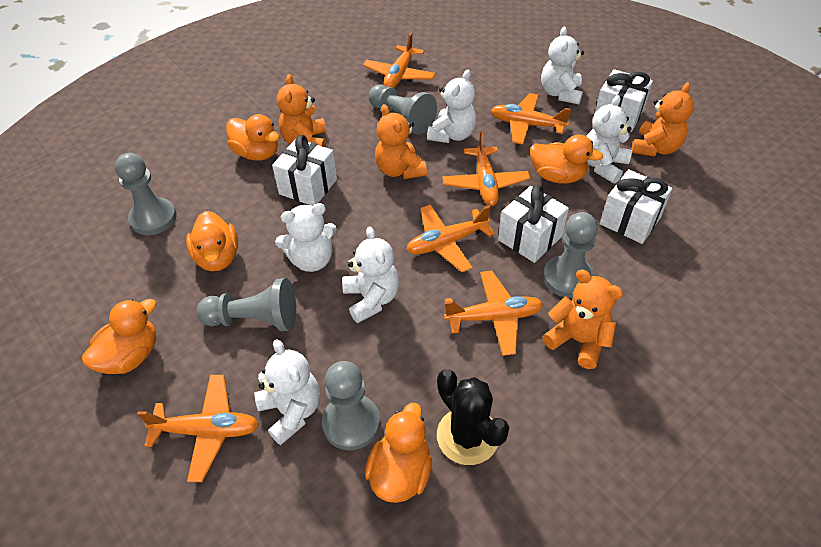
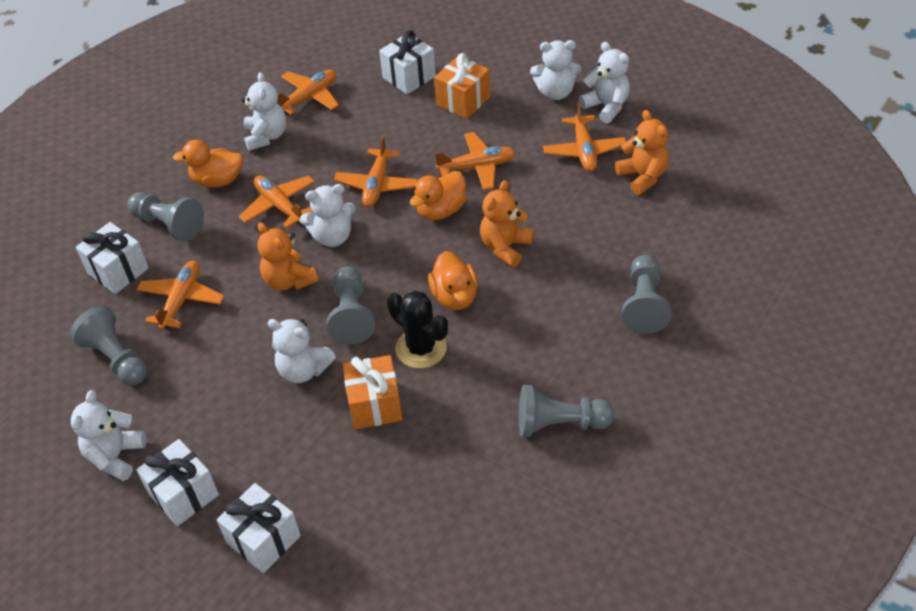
orange duck: 5 -> 3
orange gift: 0 -> 2
orange teddy bear: 4 -> 3

